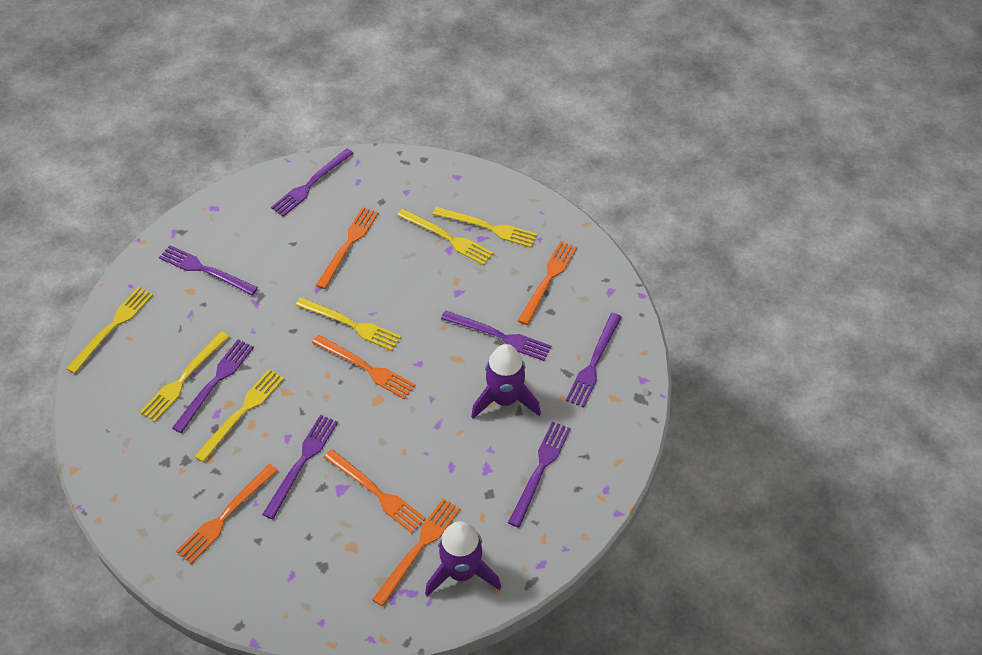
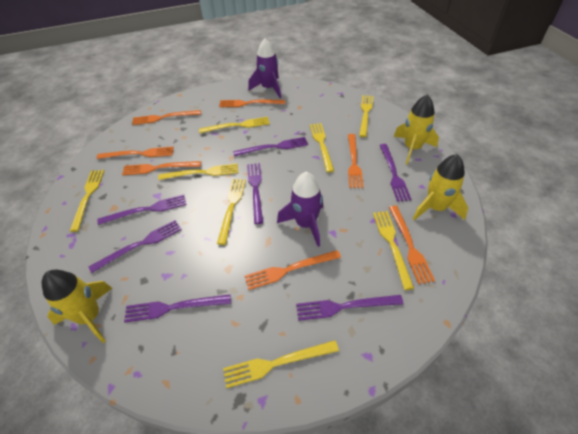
orange fork: 6 -> 7
yellow fork: 6 -> 8
yellow rocket: 0 -> 3

